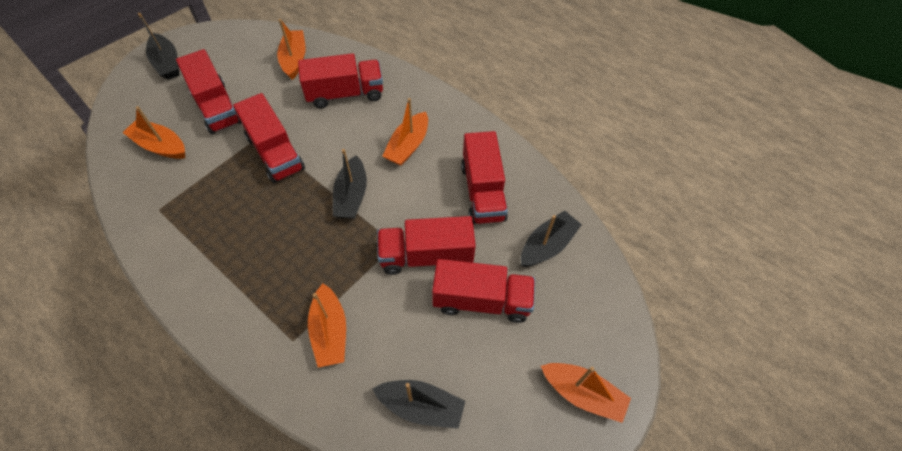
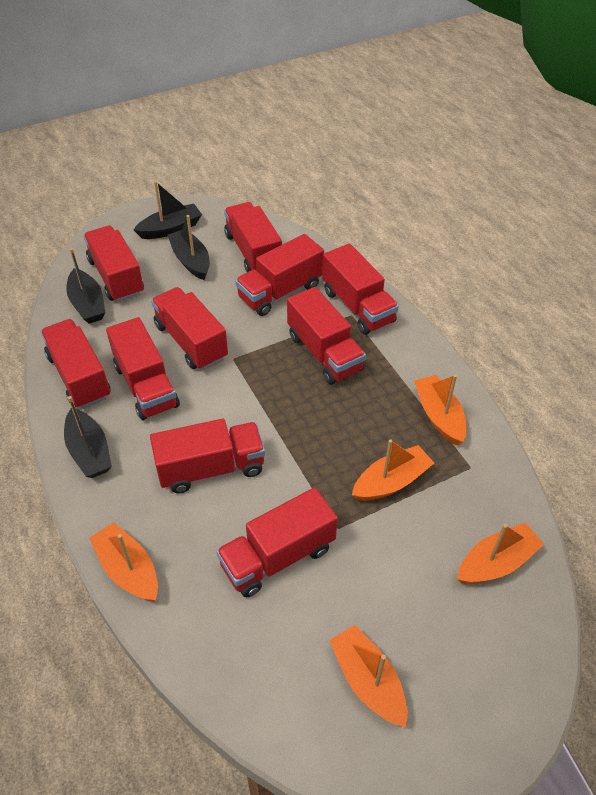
red truck: 6 -> 10

